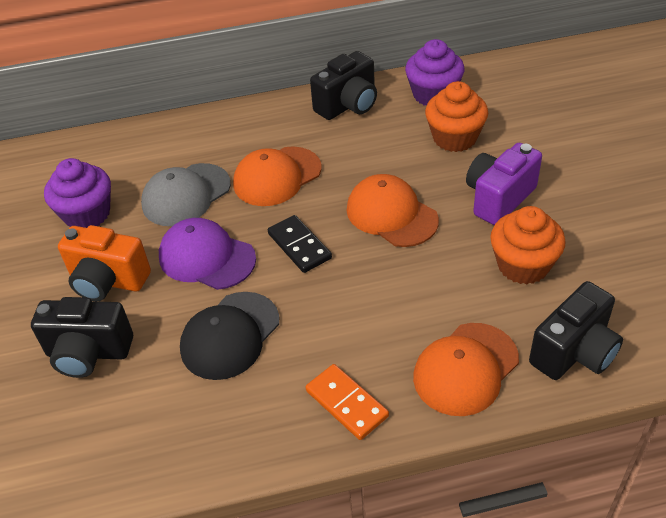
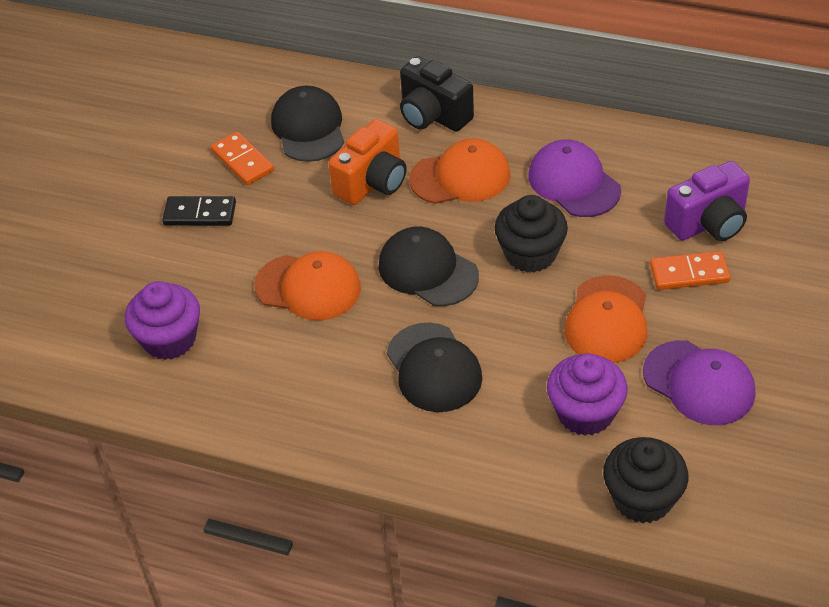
black camera: 3 -> 1
black cap: 1 -> 3
black cupcake: 0 -> 2
grey cap: 1 -> 0
orange cupcake: 2 -> 0
orange domino: 1 -> 2
purple cap: 1 -> 2

